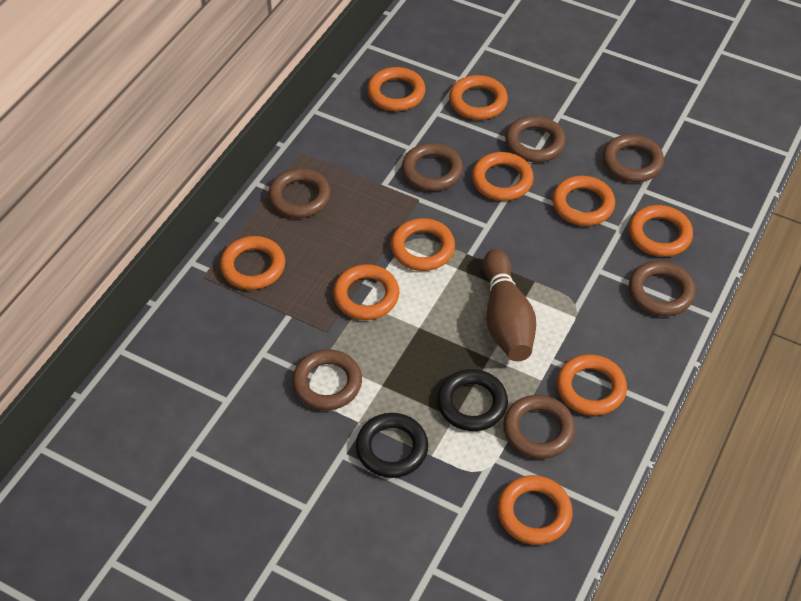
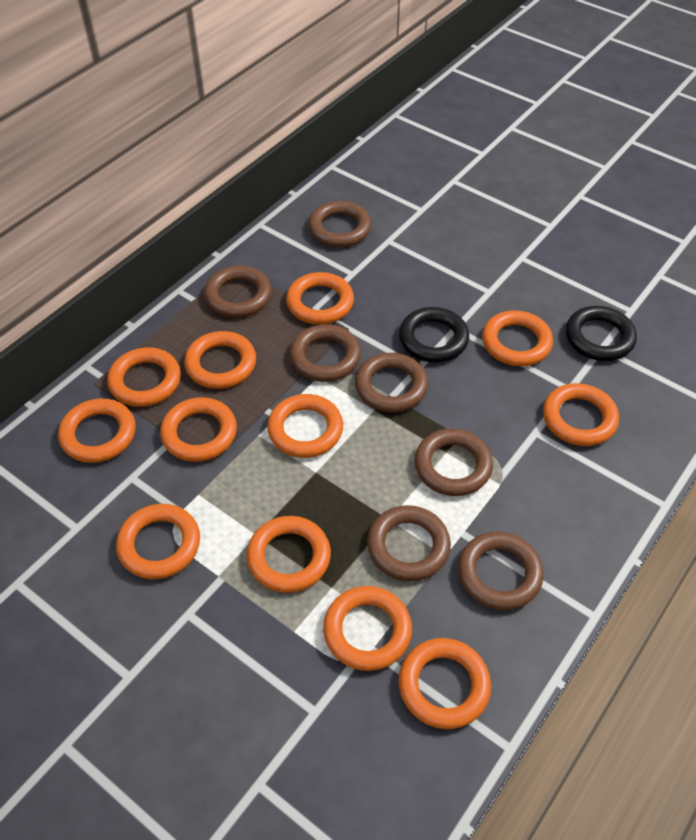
brown bowling pin: 1 -> 0
orange ring: 10 -> 12

